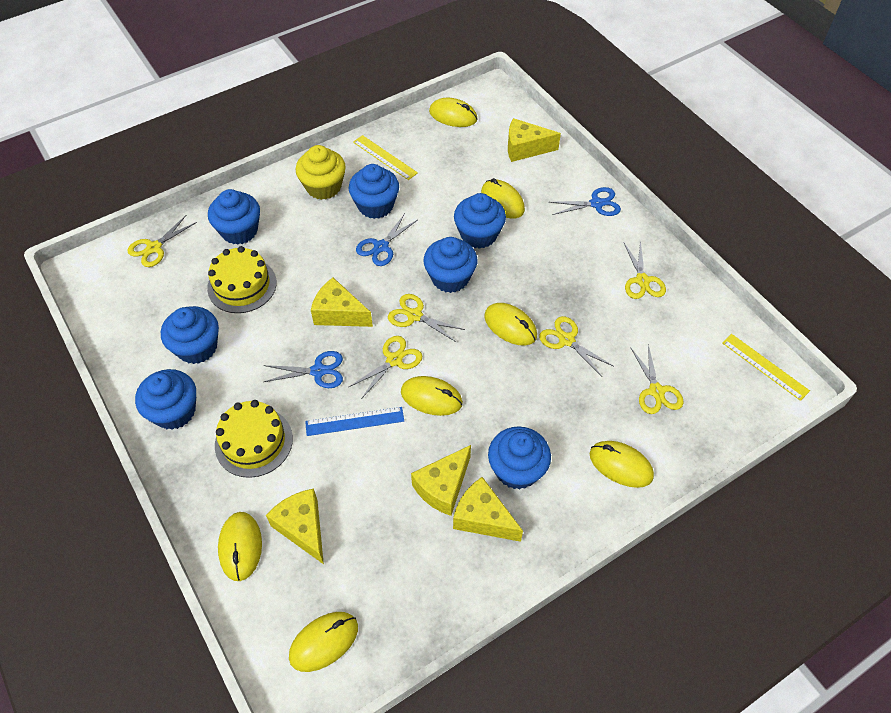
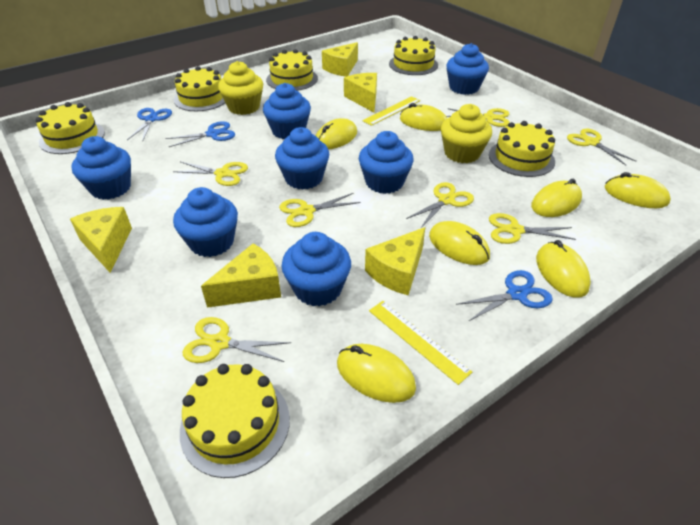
blue ruler: 1 -> 0
yellow cake: 2 -> 6
yellow cupcake: 1 -> 2
yellow scissors: 6 -> 7

